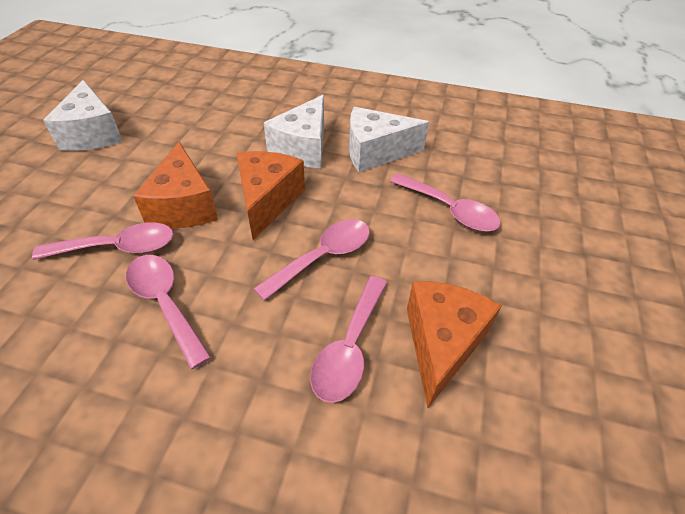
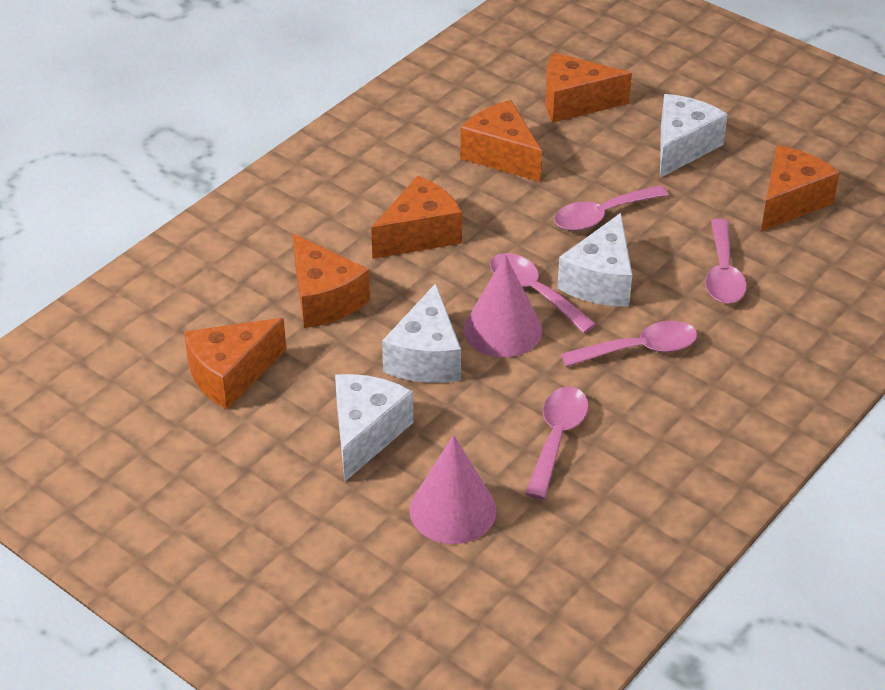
orange cheese: 3 -> 6
pink cone: 0 -> 2
white cheese: 3 -> 4

